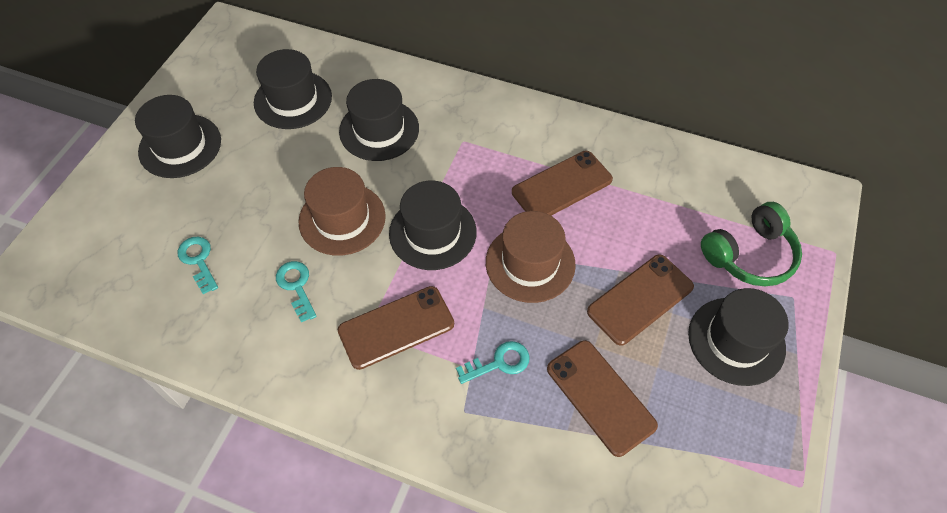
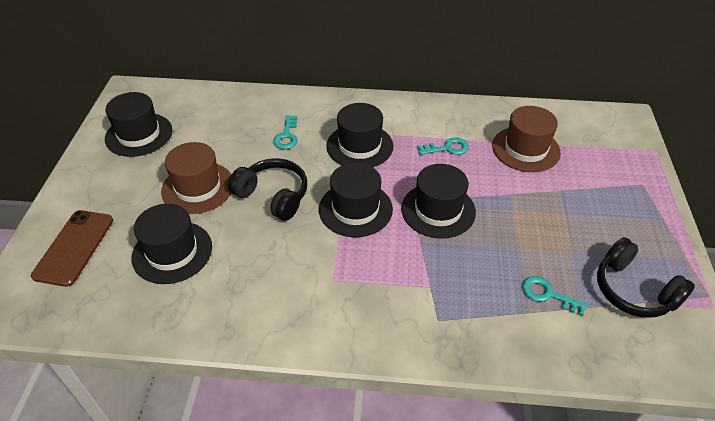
black headphones: 0 -> 2
brown phone: 4 -> 1
green headphones: 1 -> 0

